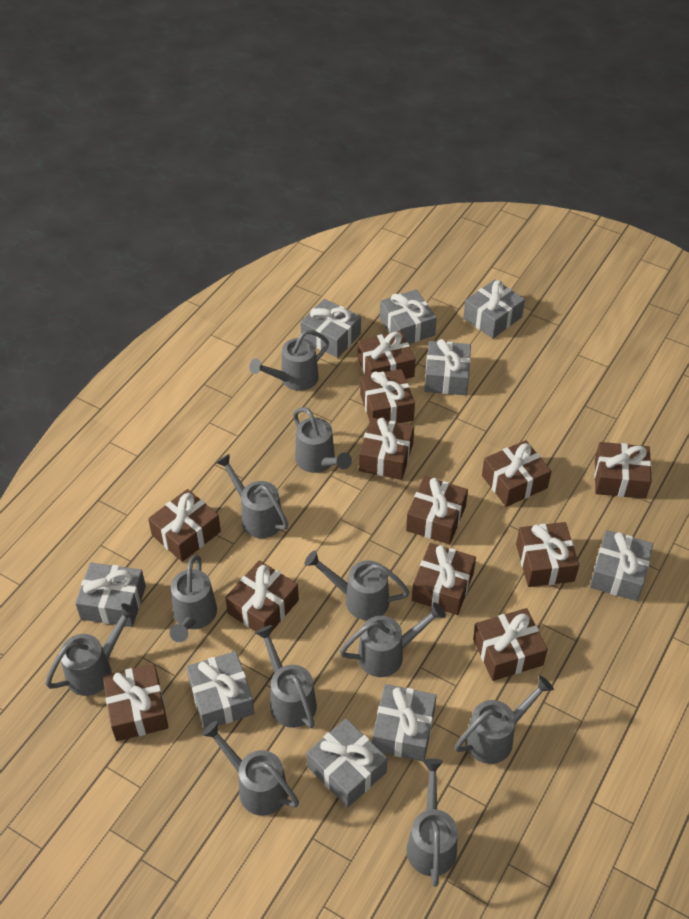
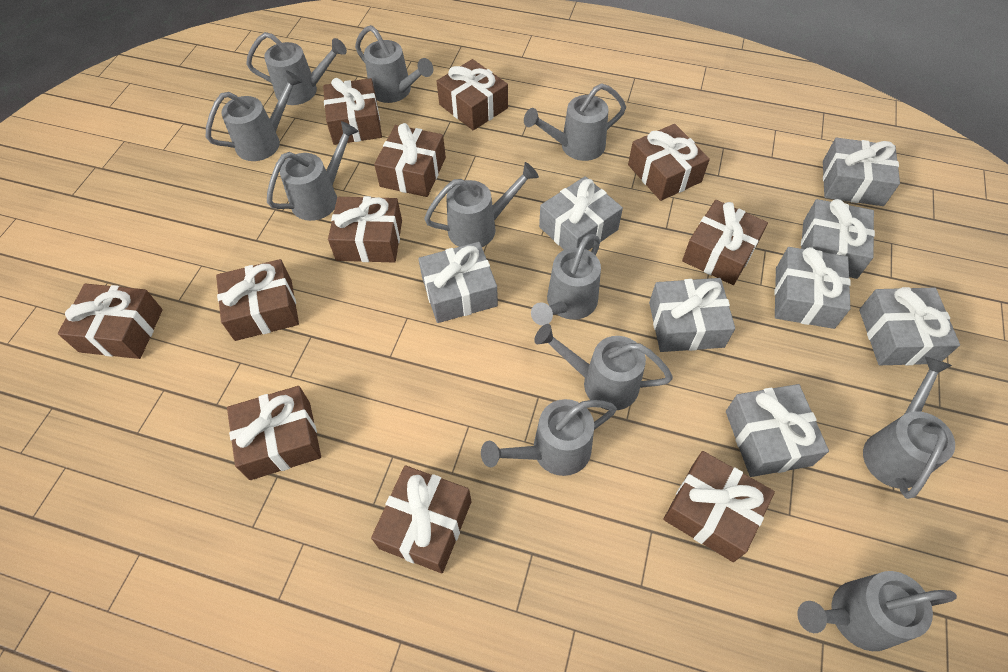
brown gift: 12 -> 11
grey gift: 9 -> 8

